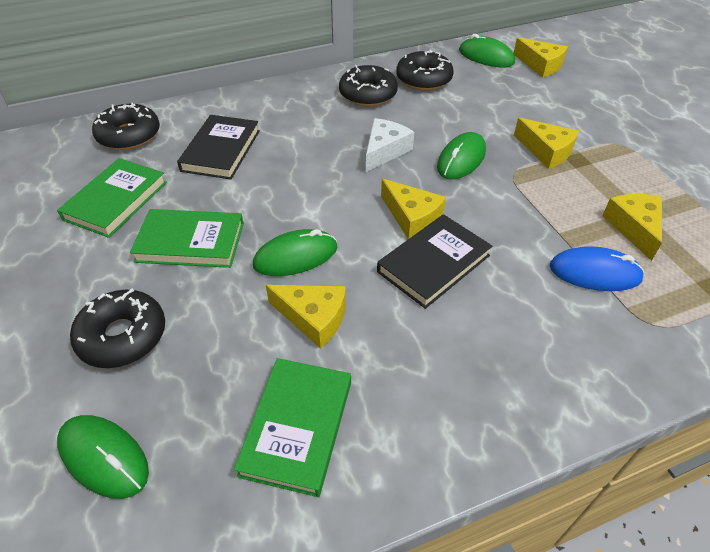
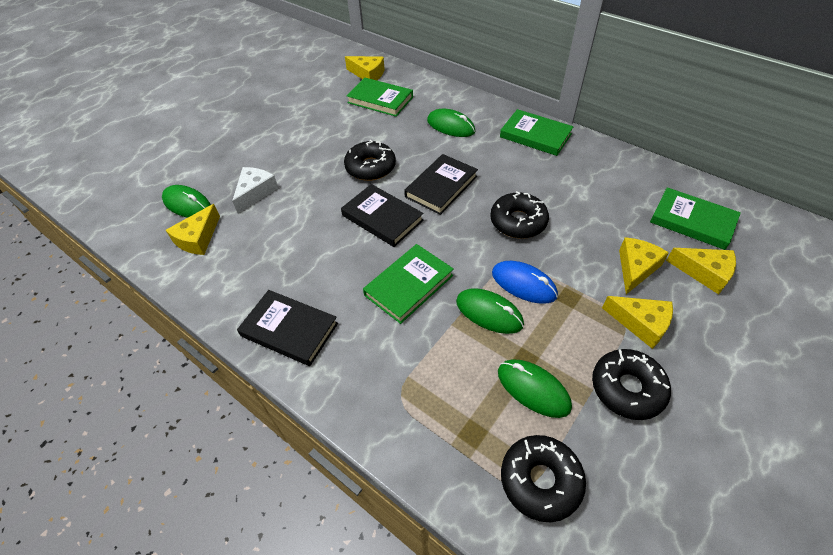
black book: 2 -> 3
green book: 3 -> 4

